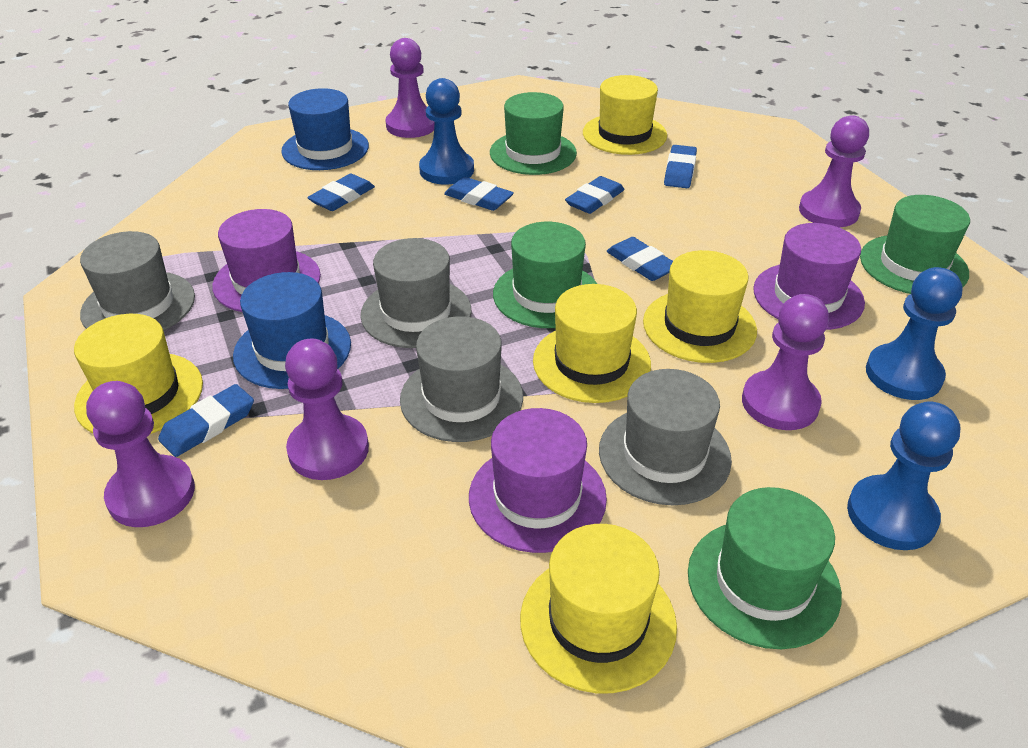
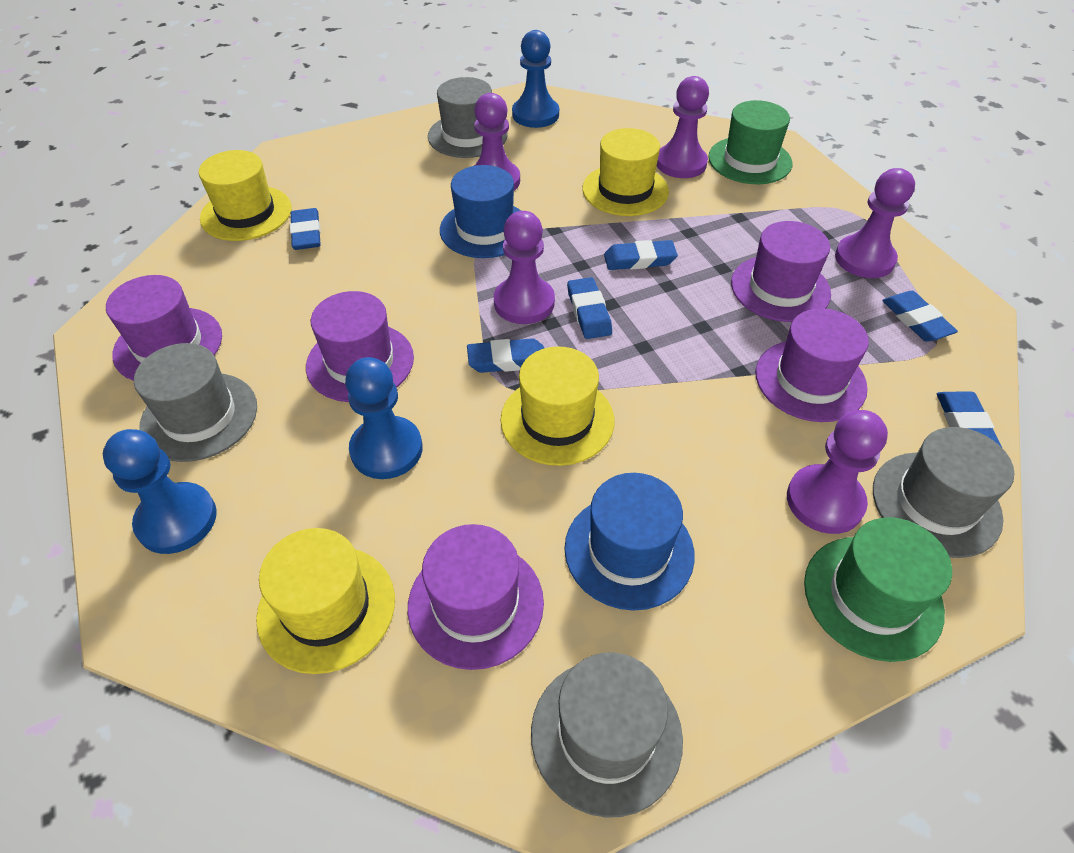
green hat: 4 -> 2
purple hat: 3 -> 5
yellow hat: 5 -> 4

